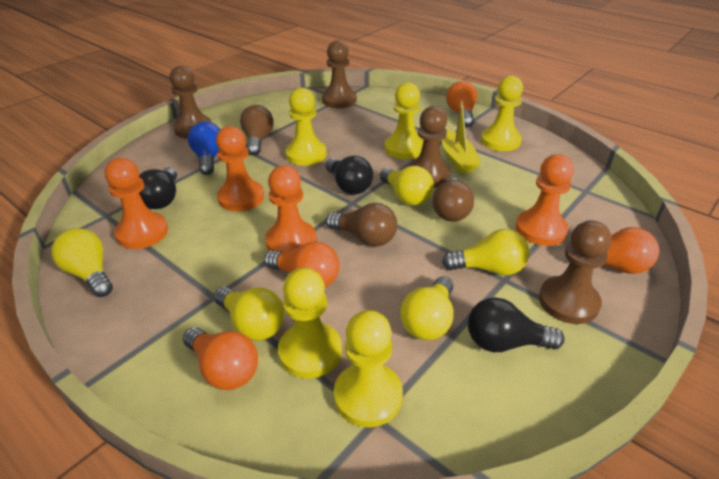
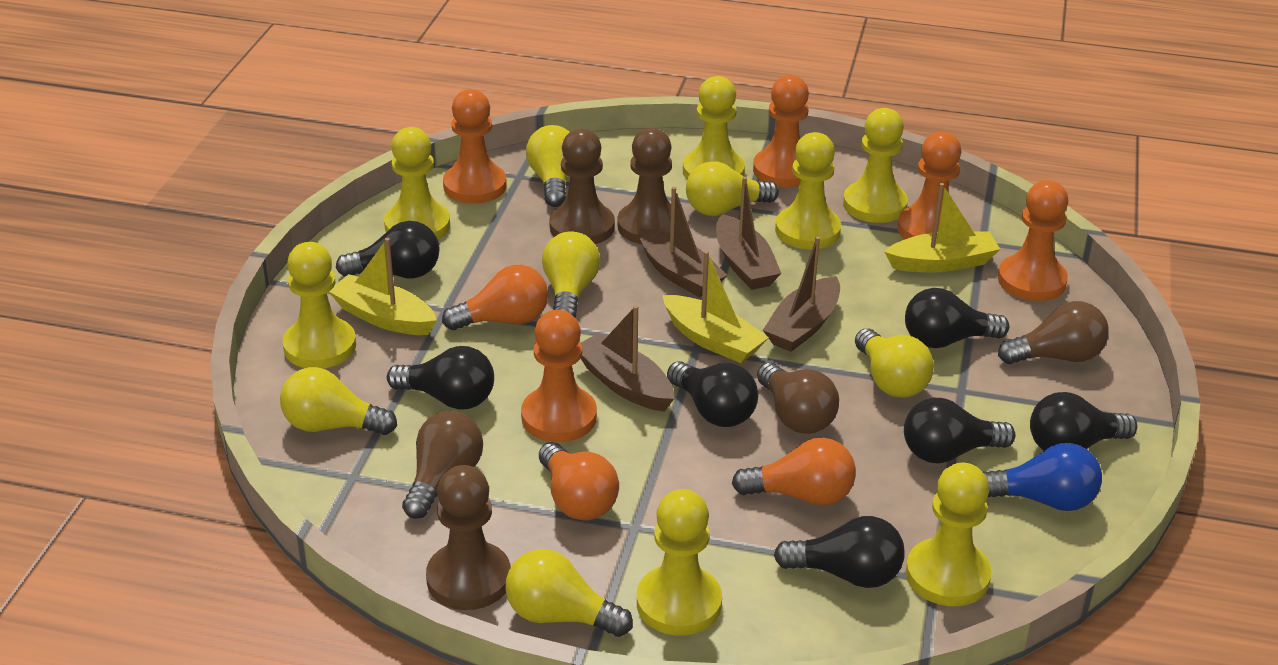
black light bulb: 3 -> 7
brown boat: 0 -> 4
brown pawn: 4 -> 3
orange light bulb: 4 -> 3
orange pawn: 4 -> 5
yellow boat: 1 -> 3
yellow light bulb: 5 -> 6
yellow pawn: 5 -> 7

